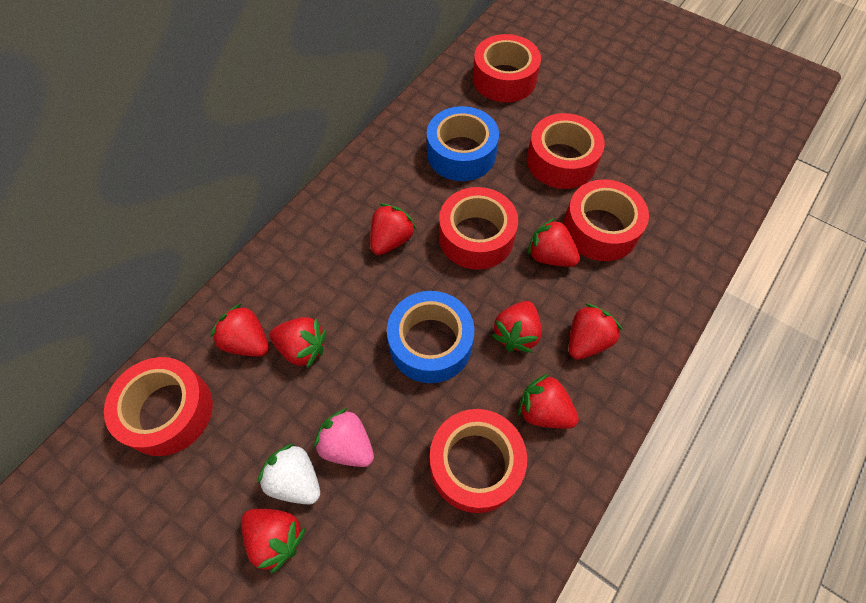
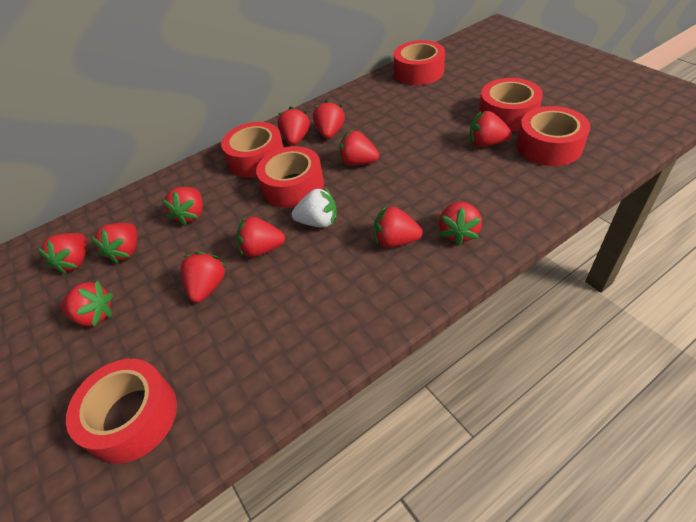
blue tape: 2 -> 0
pink strawberry: 1 -> 0
red strawberry: 8 -> 12

